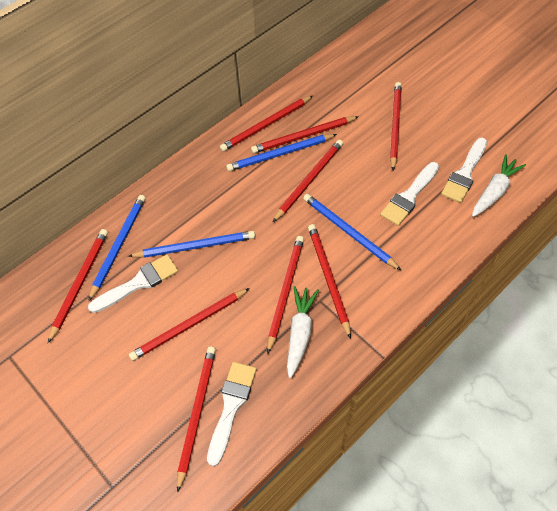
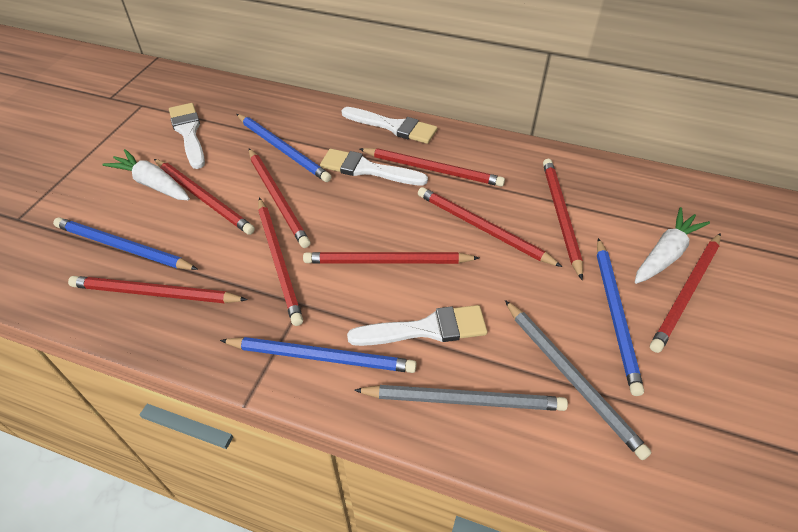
grey pencil: 0 -> 2

